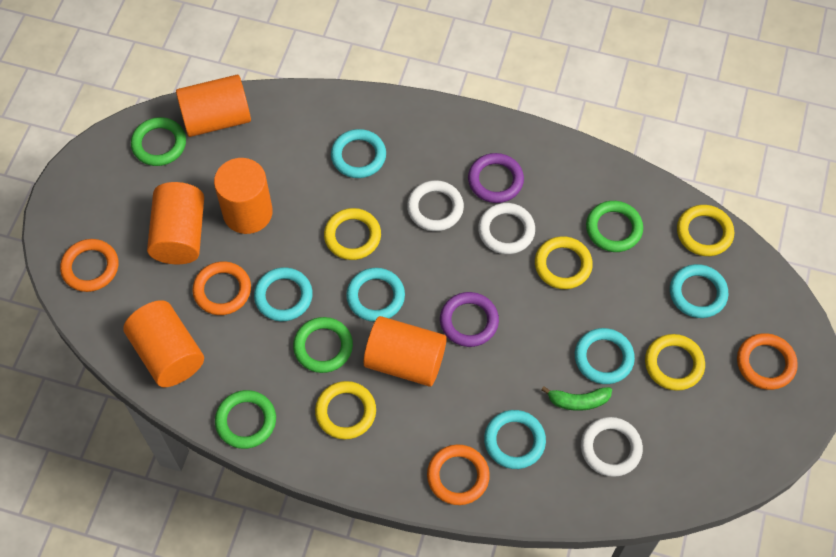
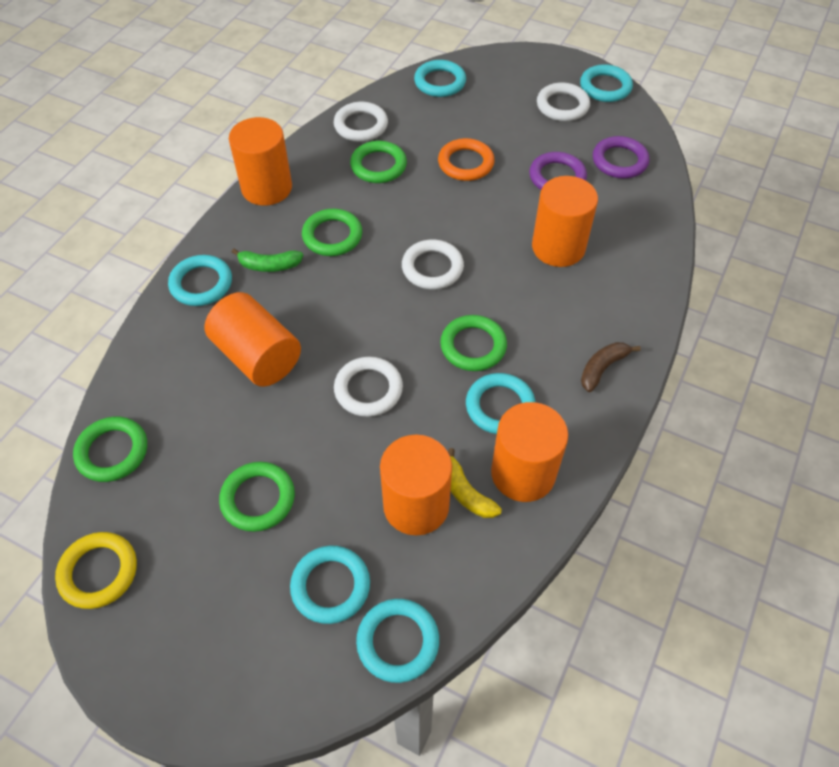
brown banana: 0 -> 1
green ring: 4 -> 5
orange ring: 4 -> 1
white ring: 3 -> 4
yellow banana: 0 -> 1
yellow ring: 5 -> 1

